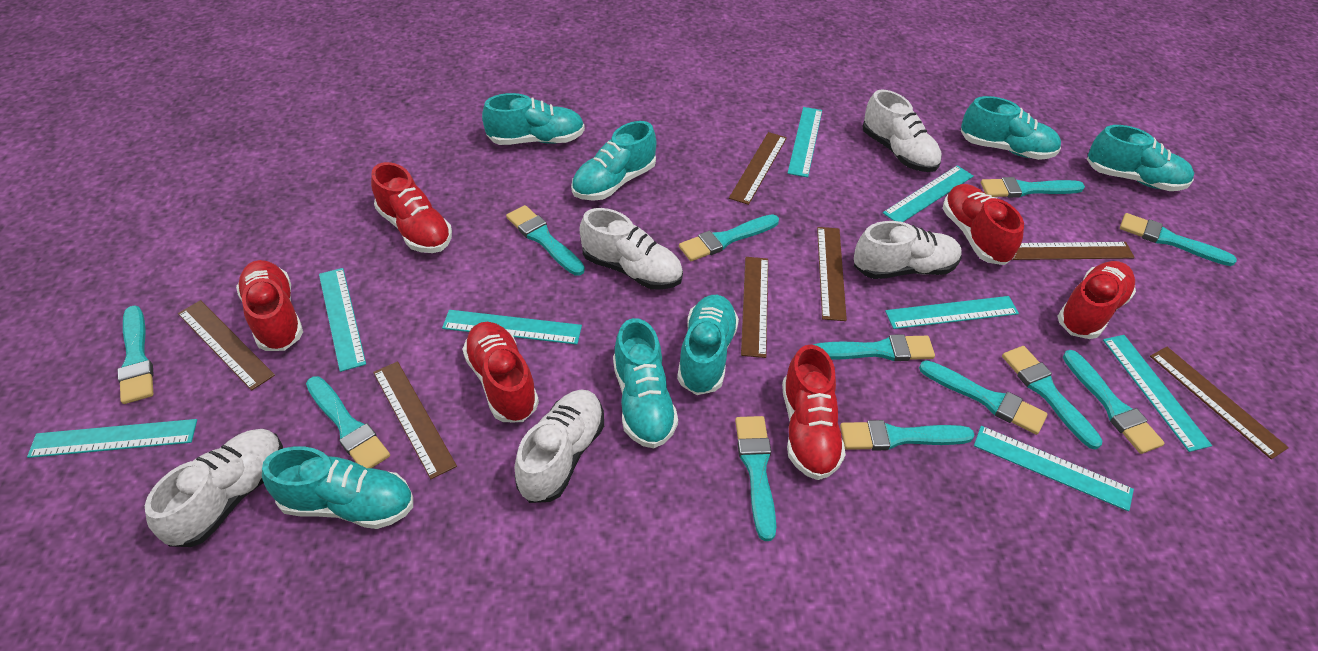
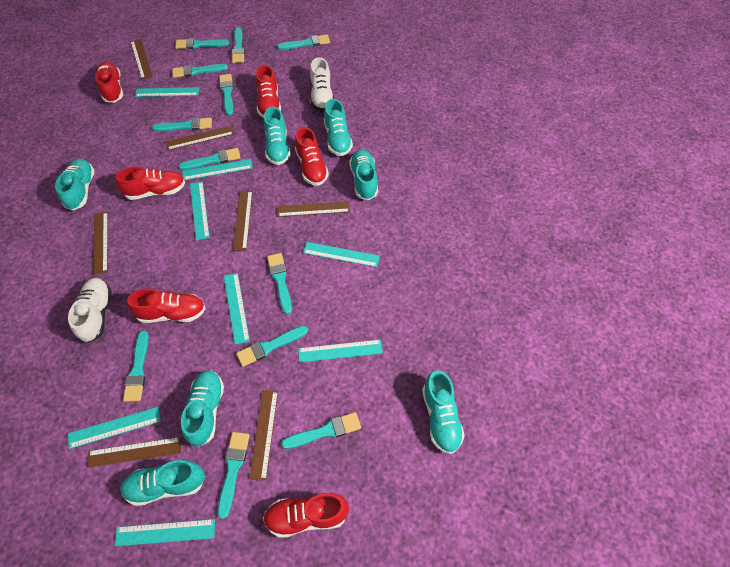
white shoe: 5 -> 2

